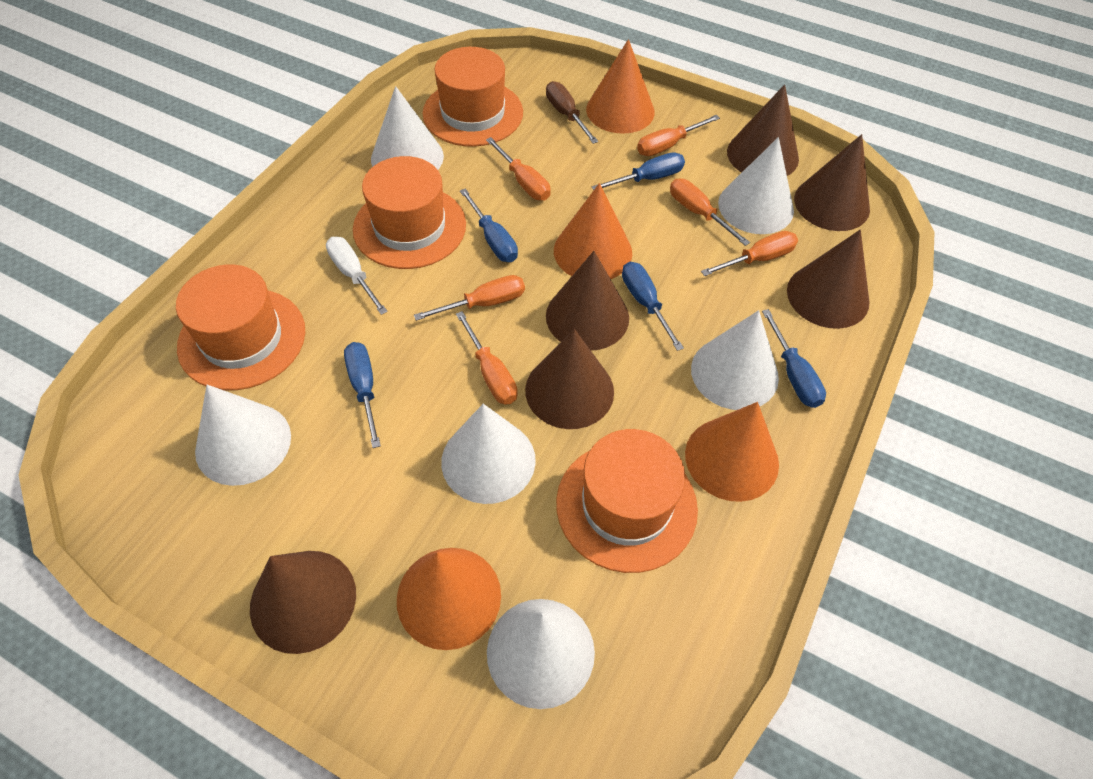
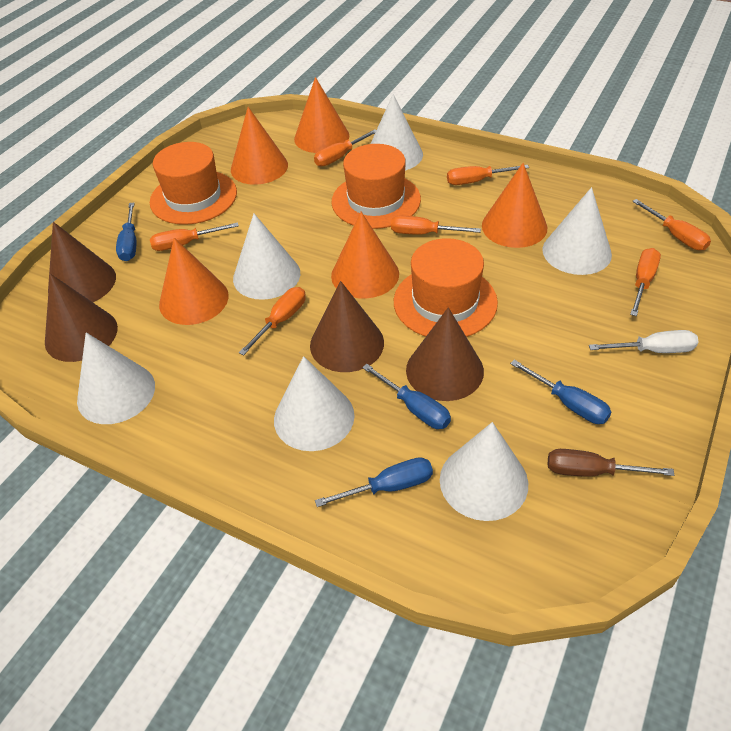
blue screwdriver: 5 -> 4
brown cone: 6 -> 4
orange cone: 4 -> 5
orange hat: 4 -> 3
orange screwdriver: 6 -> 7

